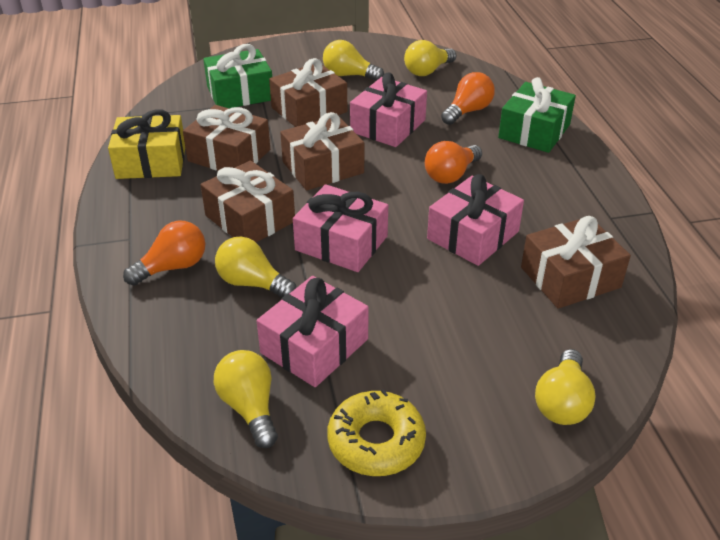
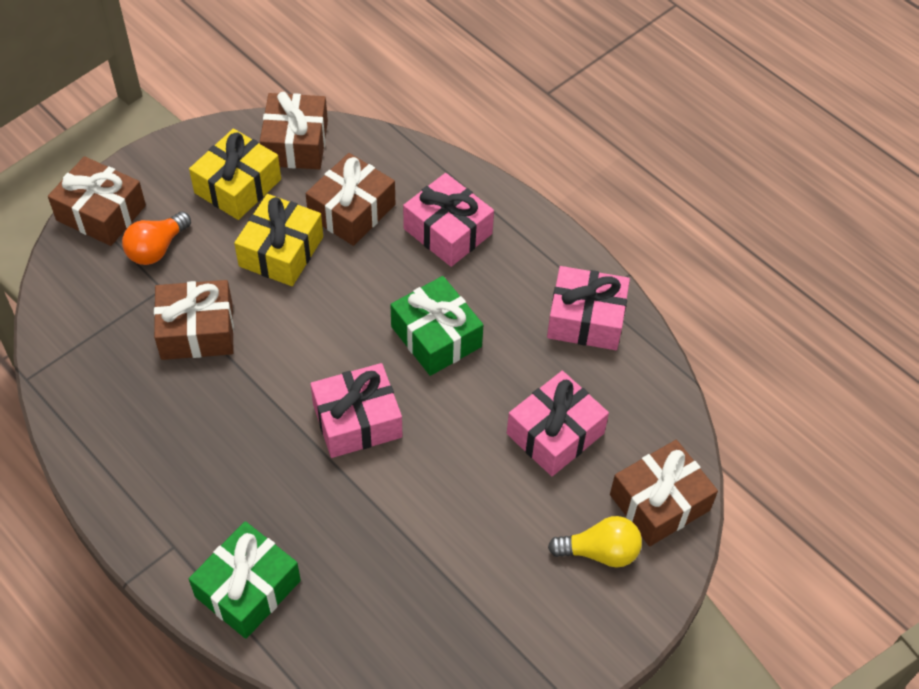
orange light bulb: 3 -> 1
yellow donut: 1 -> 0
yellow gift: 1 -> 2
yellow light bulb: 5 -> 1

